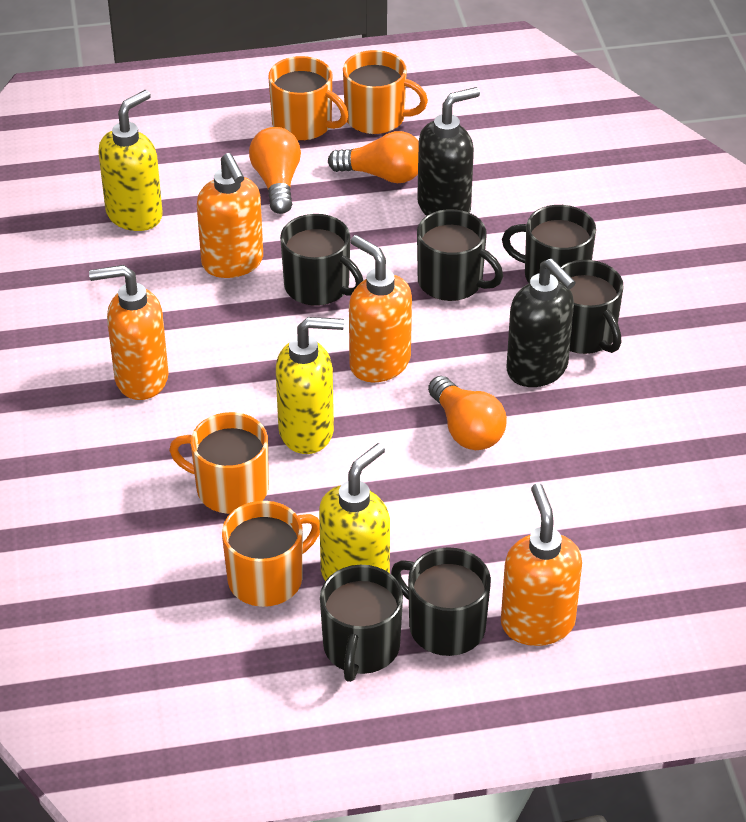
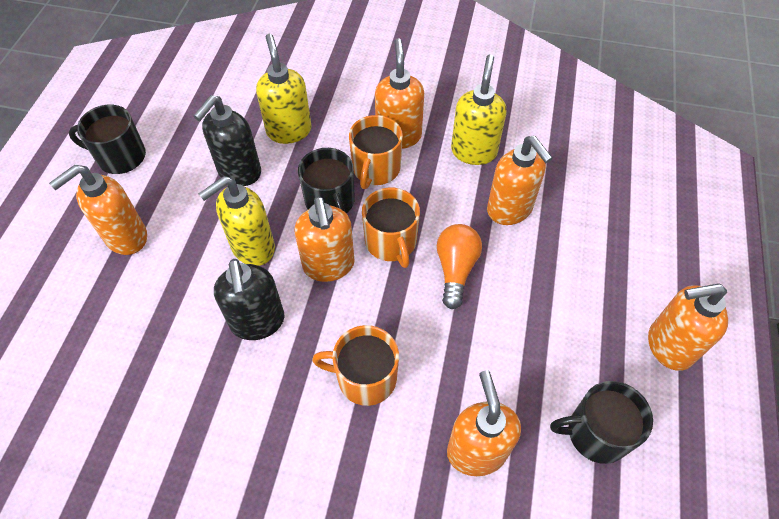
black mug: 6 -> 3
orange light bulb: 3 -> 1
orange mug: 4 -> 3
orange soap dispenser: 4 -> 6

